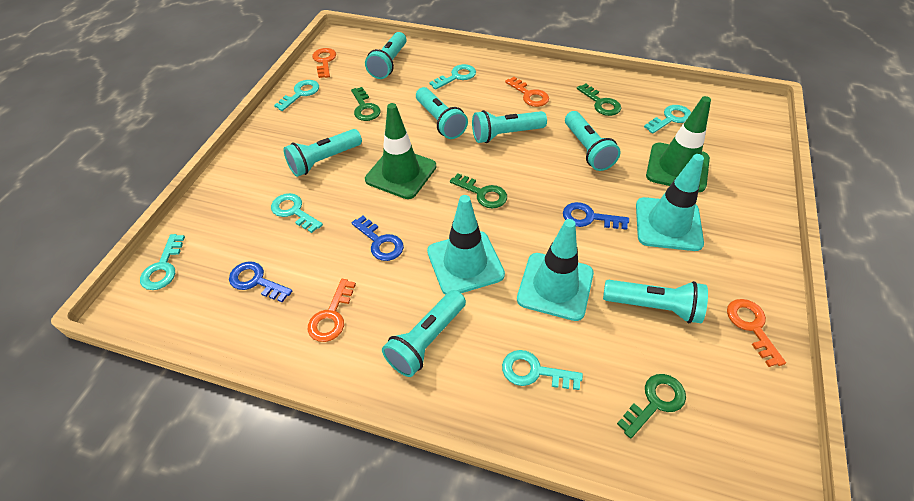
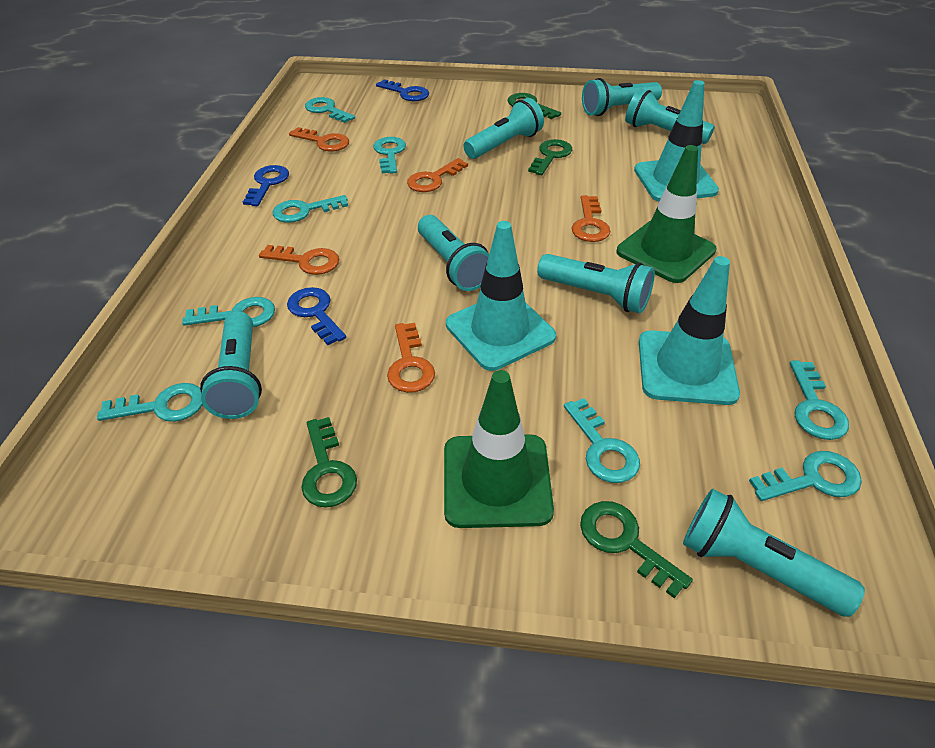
orange key: 4 -> 5
turquoise key: 6 -> 8

